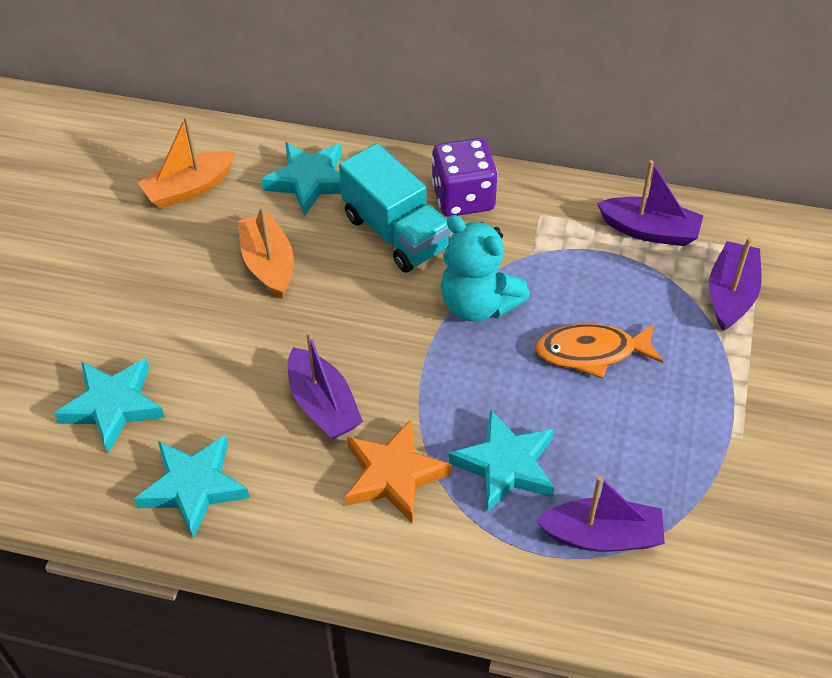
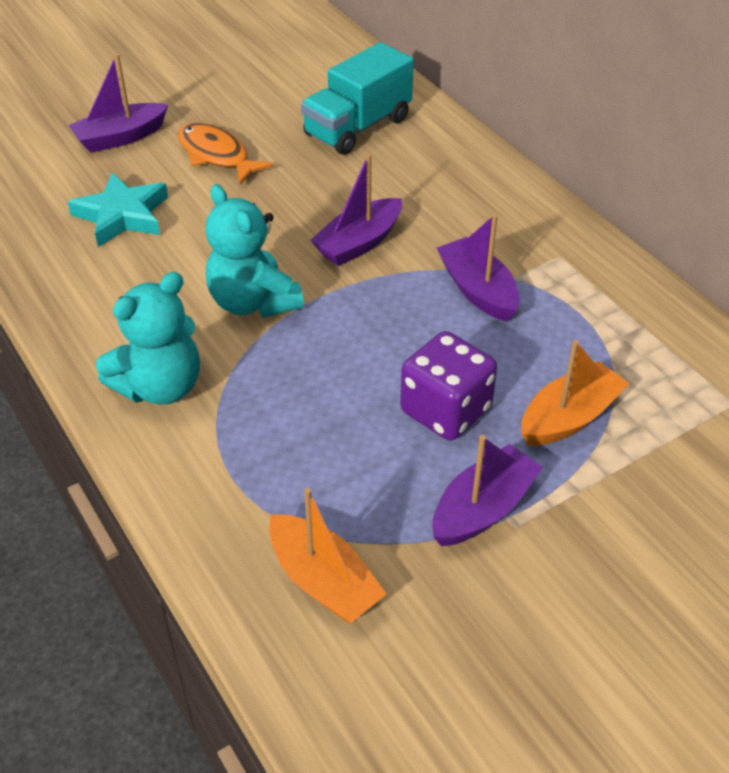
orange star: 1 -> 0
turquoise star: 4 -> 1
turquoise teddy bear: 1 -> 2

